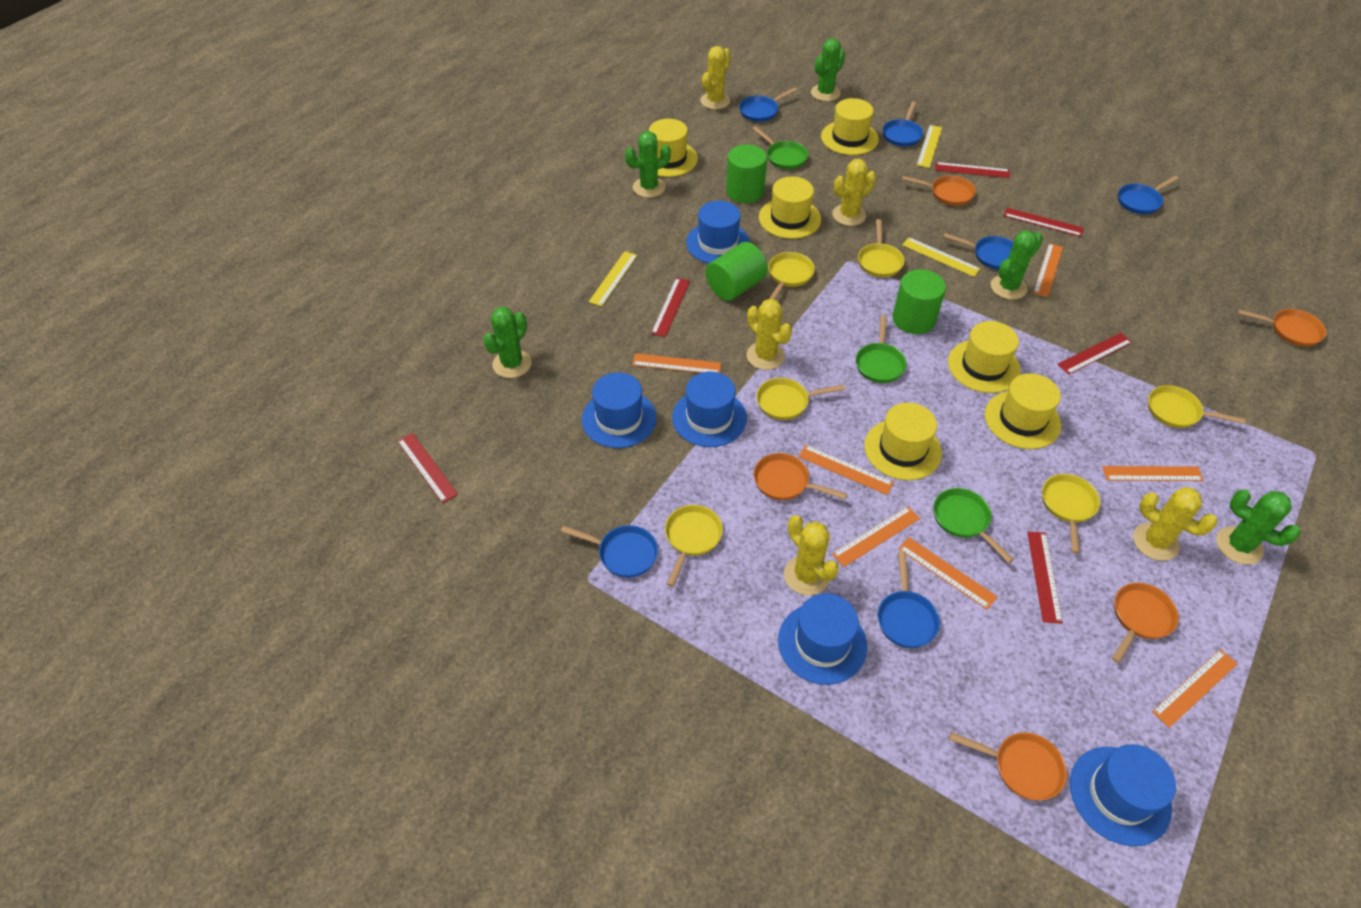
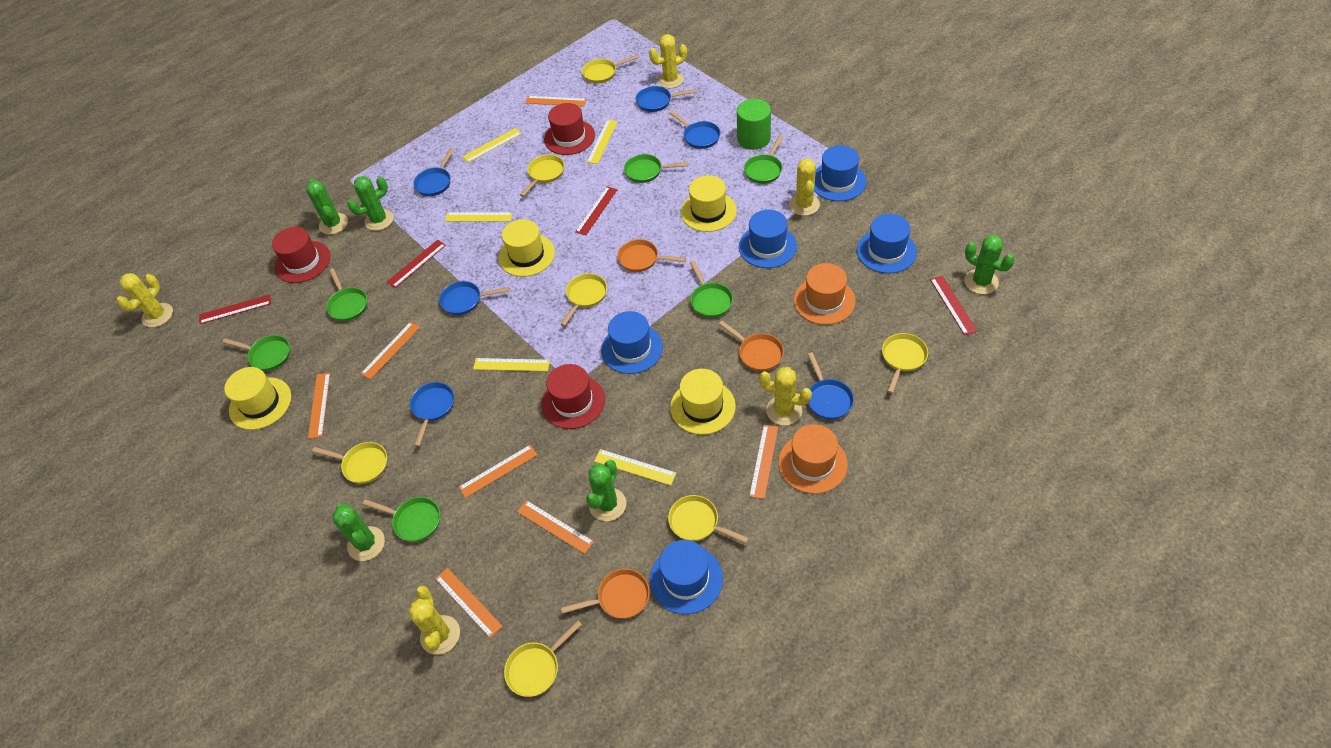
green cylinder: 3 -> 1
green pan: 3 -> 6
orange hat: 0 -> 2
orange pan: 5 -> 3
red hat: 0 -> 3
red ruler: 6 -> 4
yellow hat: 6 -> 4
yellow pan: 6 -> 7
yellow ruler: 3 -> 5

